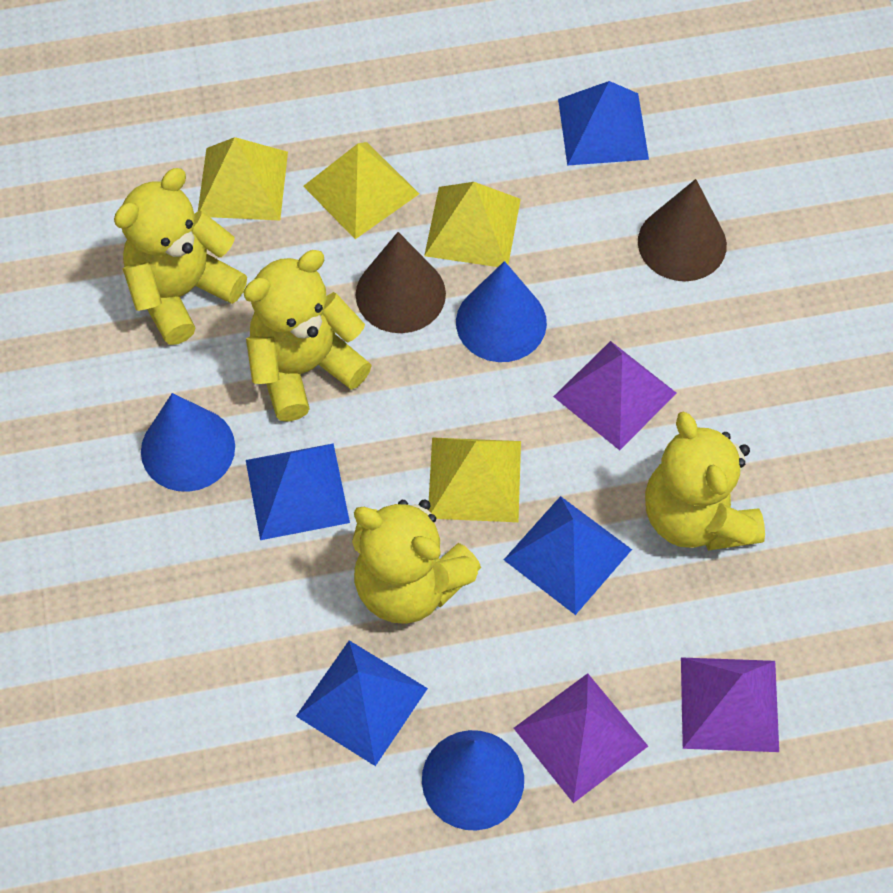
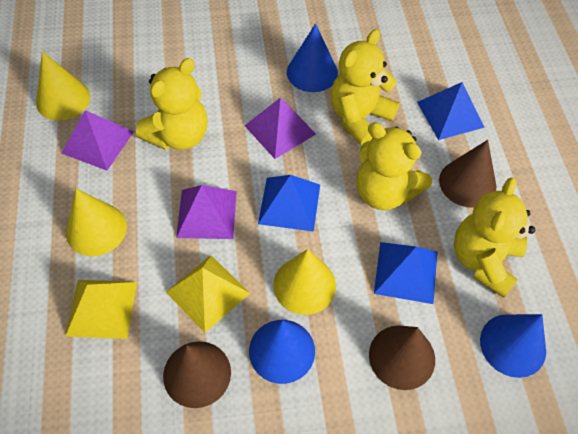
blue pyramid: 4 -> 3
brown cone: 2 -> 3
yellow cone: 0 -> 3
yellow pyramid: 4 -> 2

